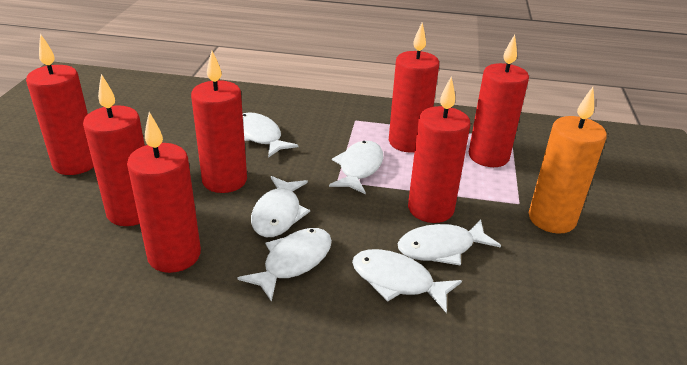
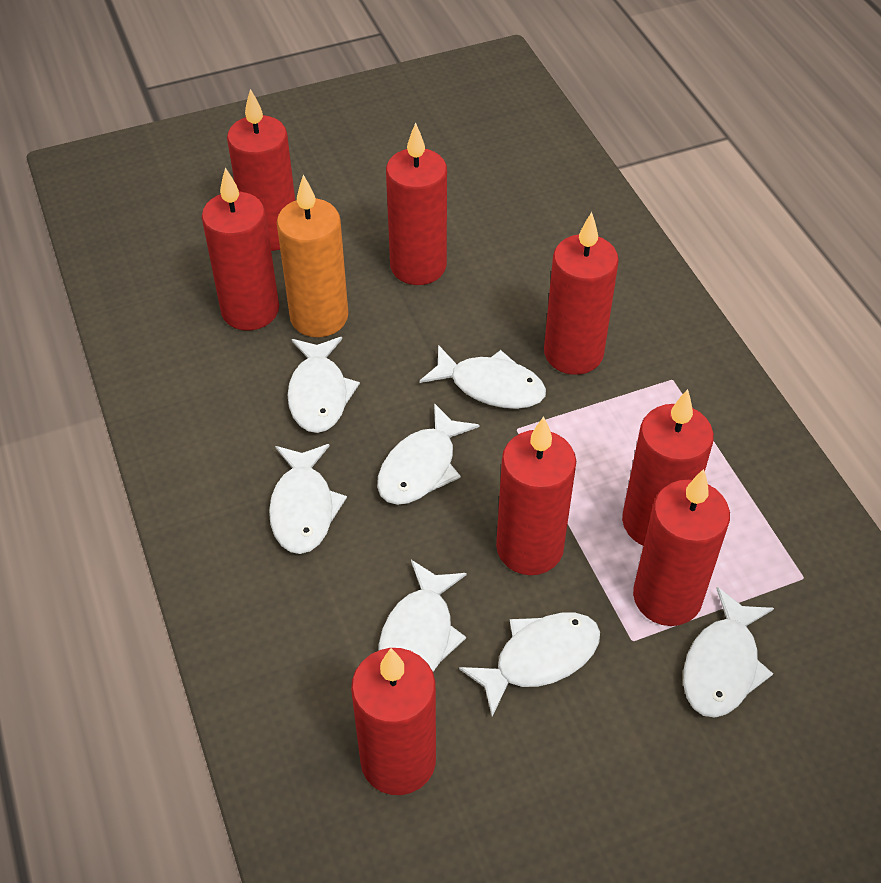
red candle: 7 -> 8
white fish: 6 -> 7

